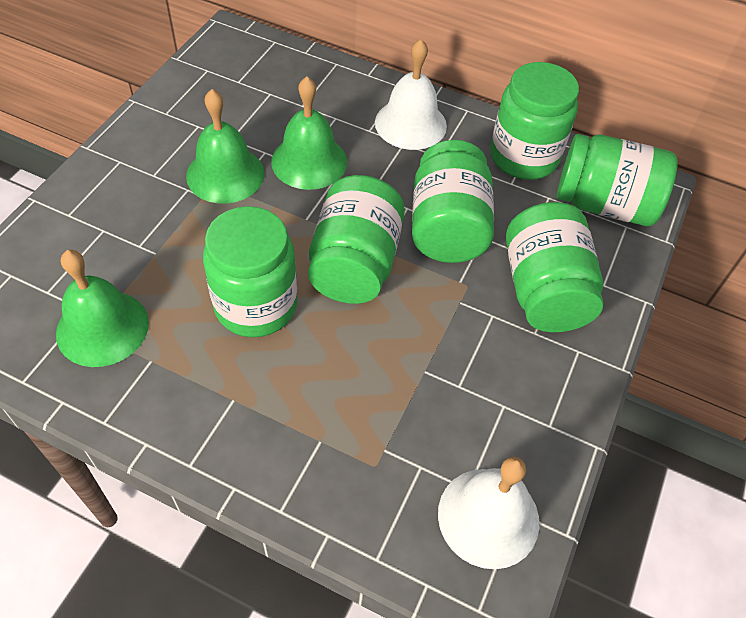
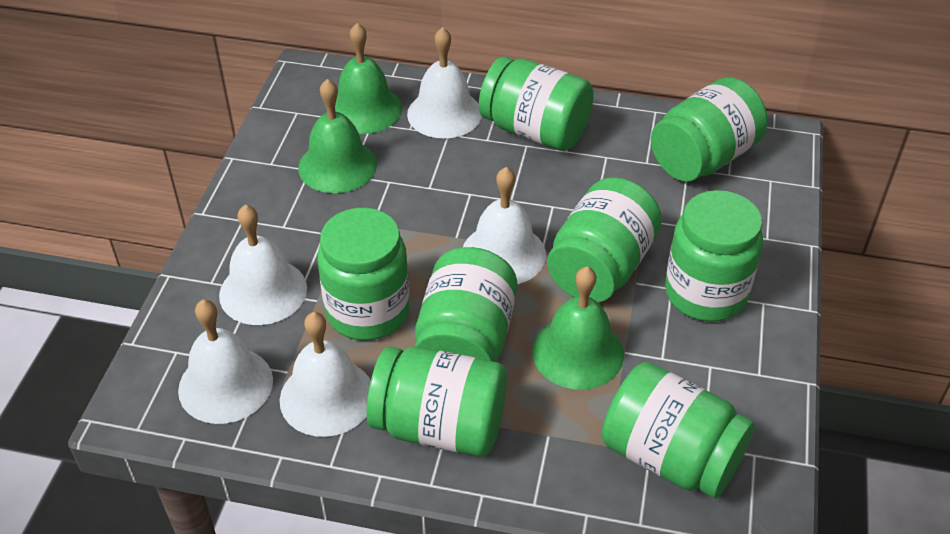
green jar: 6 -> 8
white bell: 2 -> 5

